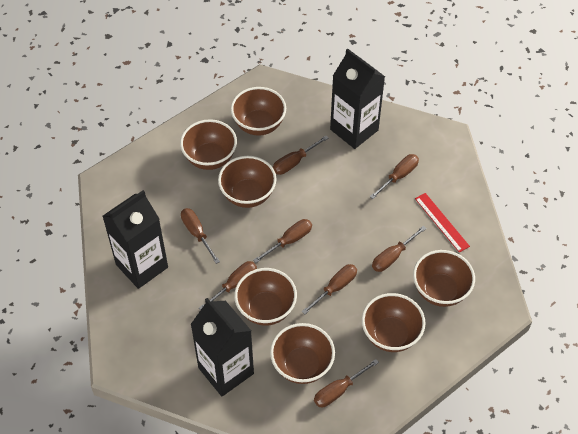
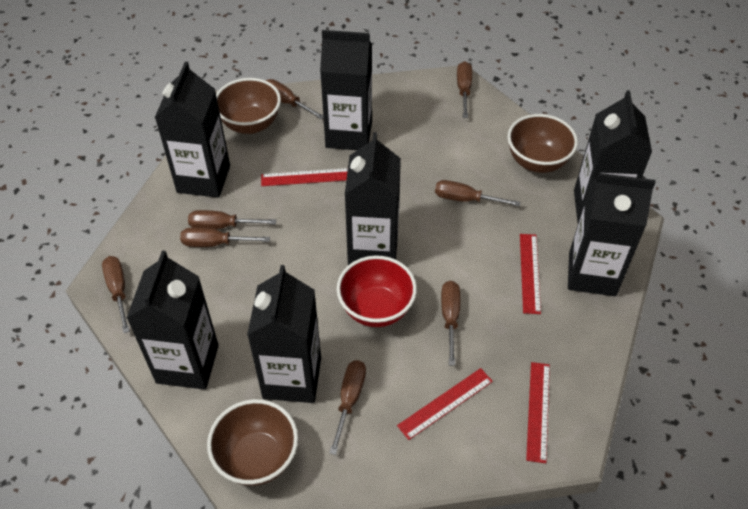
black carton: 3 -> 7
brown bowl: 7 -> 3
red bowl: 0 -> 1
red ruler: 1 -> 4

